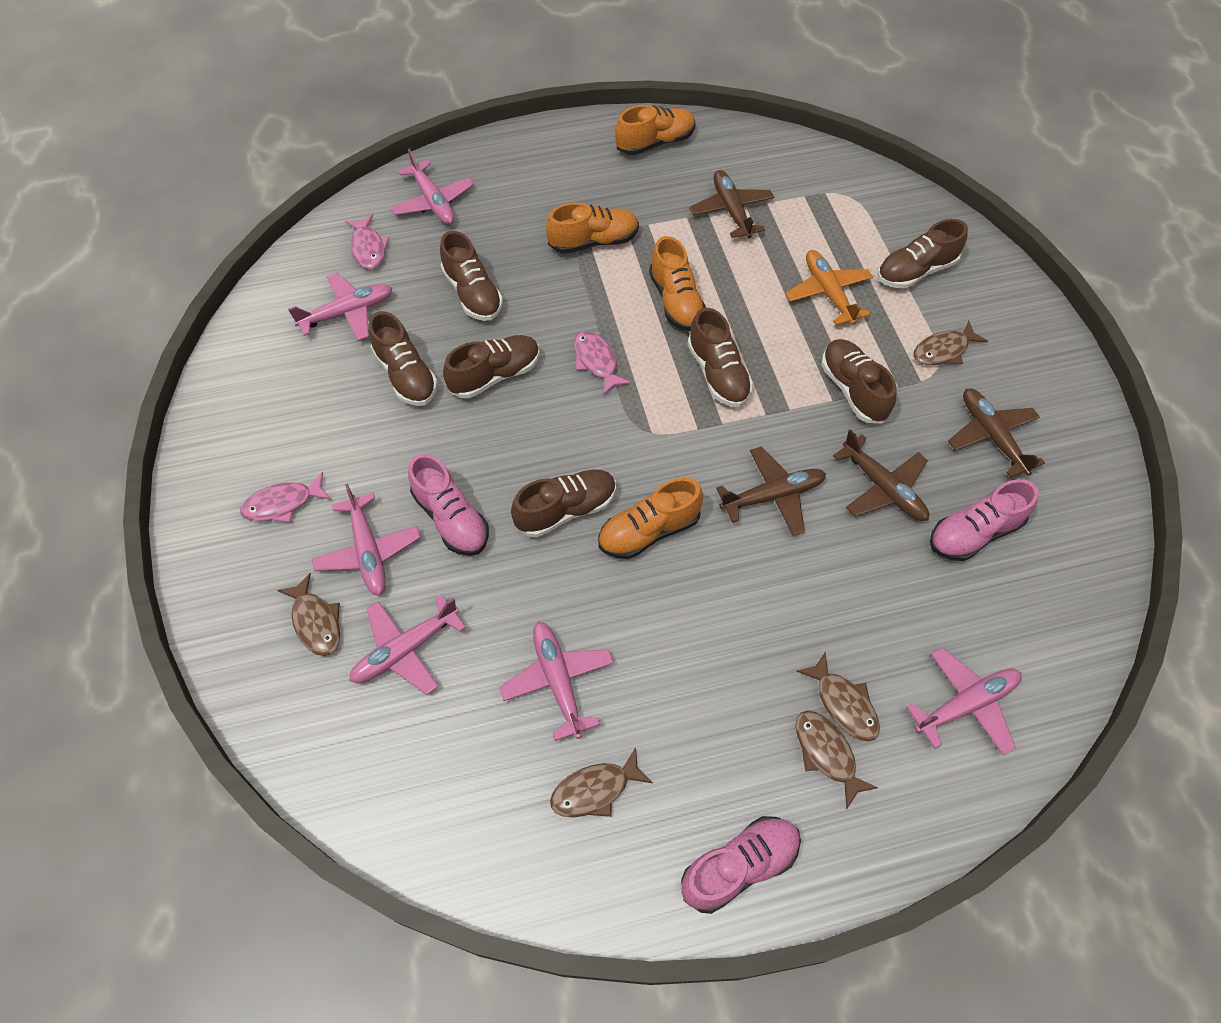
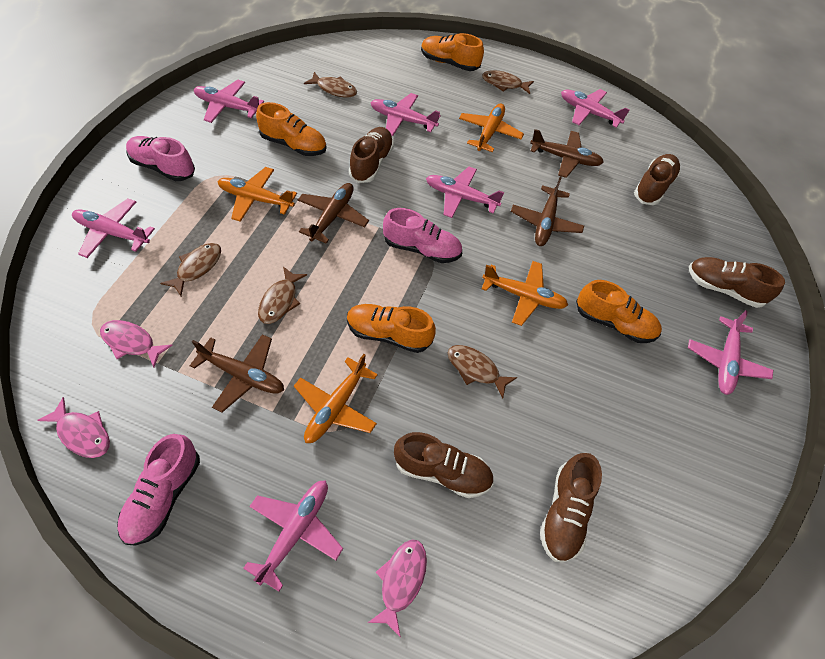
brown shoe: 7 -> 5
orange plane: 1 -> 4
pink plane: 6 -> 7

